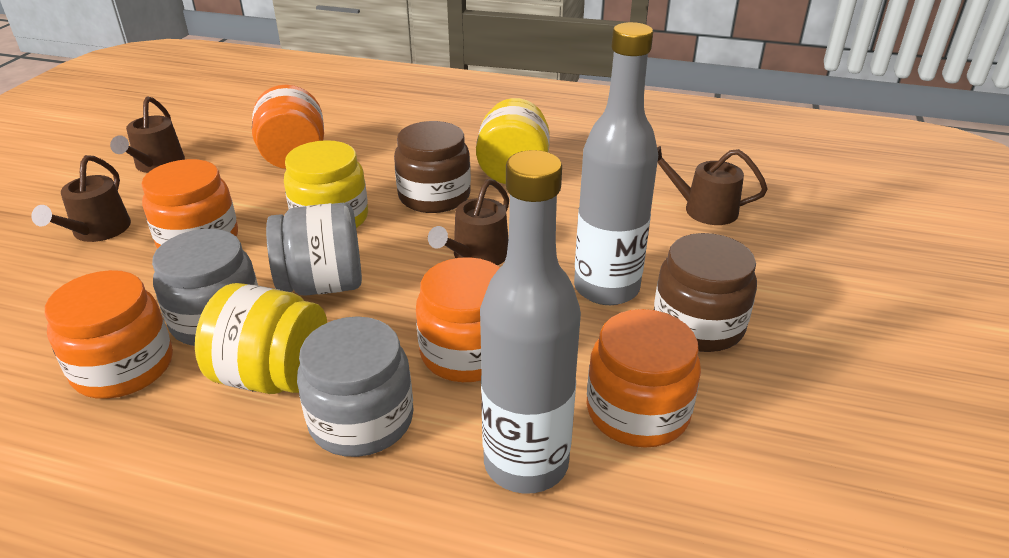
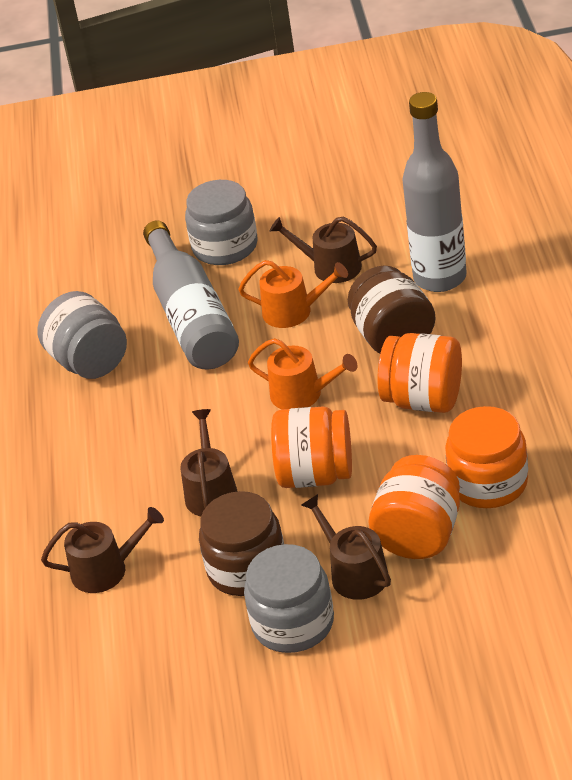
orange jar: 5 -> 4
orange watering can: 0 -> 2
yellow jar: 3 -> 0

